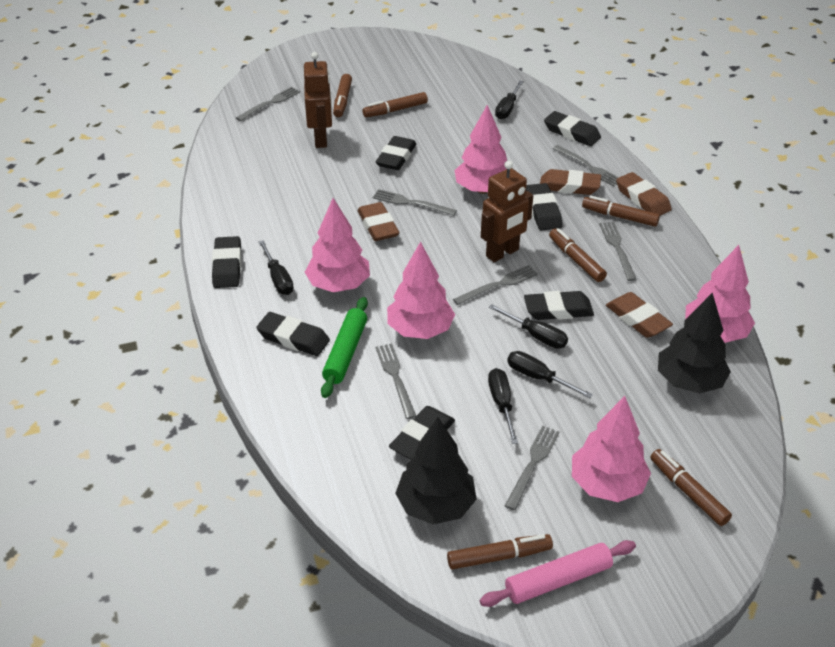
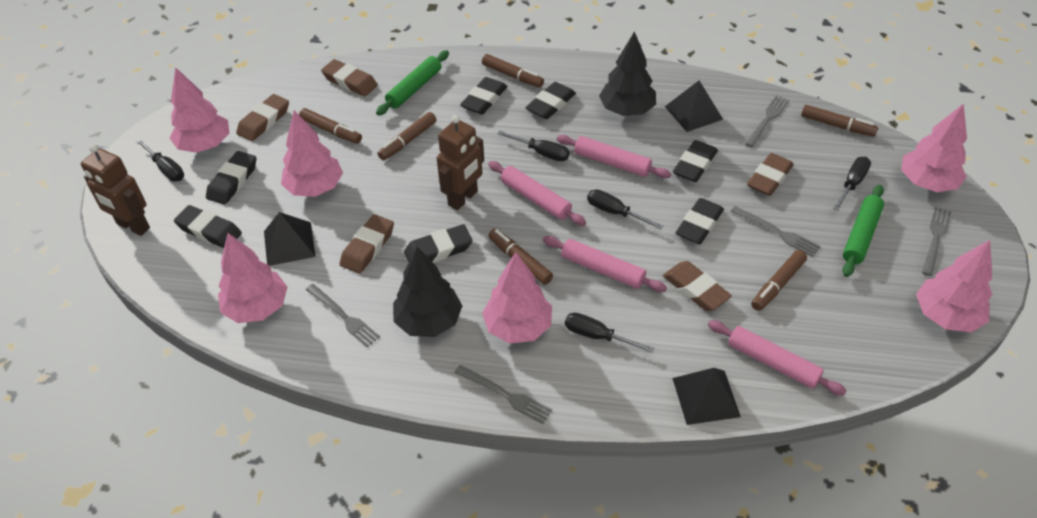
black pyramid: 0 -> 3
brown eraser: 4 -> 5
green rolling pin: 1 -> 2
grey fork: 7 -> 5
pink rolling pin: 1 -> 4
pink tree: 5 -> 6

